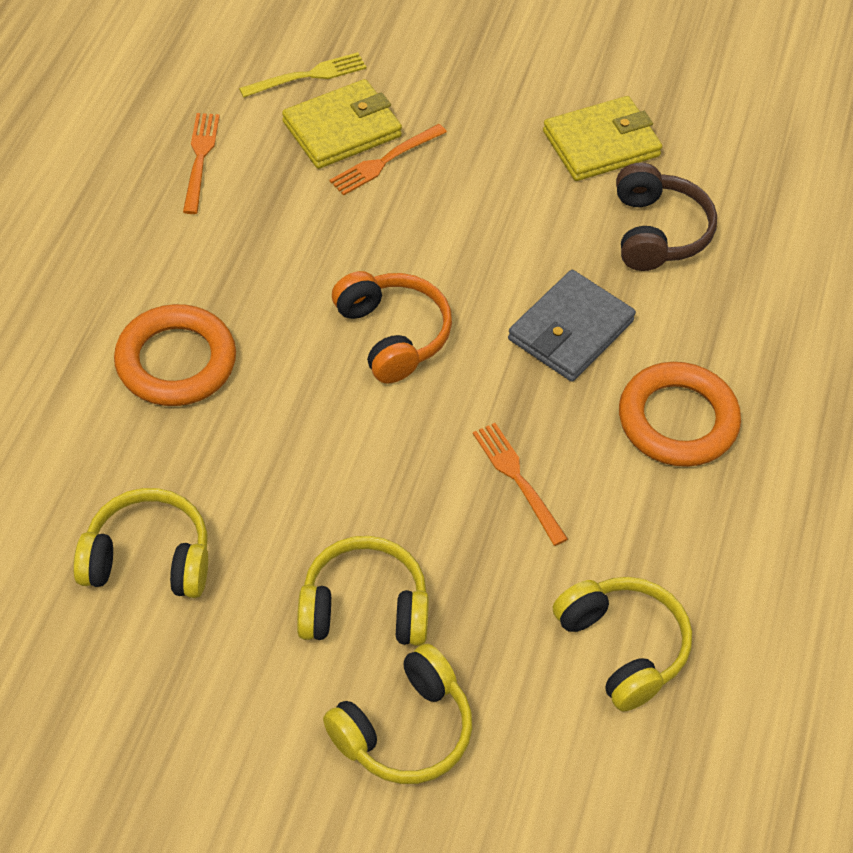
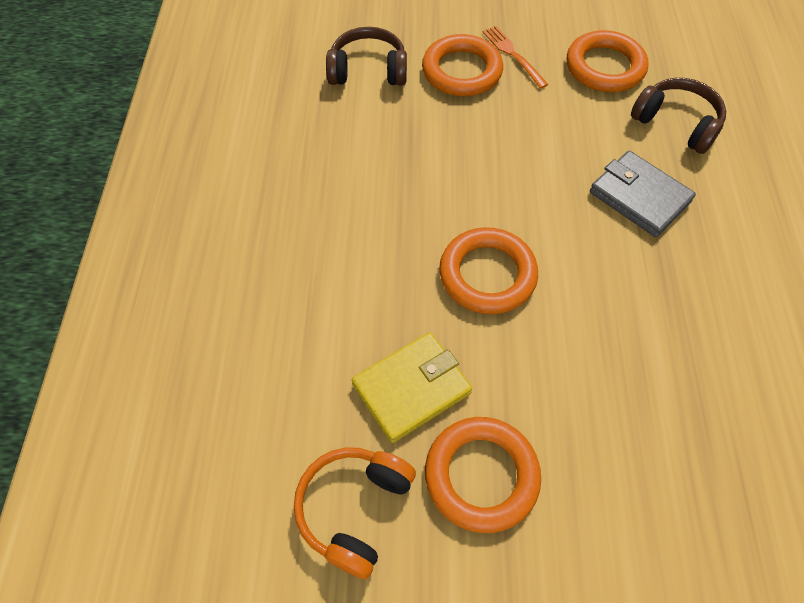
brown headphones: 1 -> 2
orange fork: 3 -> 1
orange ring: 2 -> 4
yellow fork: 1 -> 0
yellow headphones: 4 -> 0
yellow wallet: 2 -> 1

